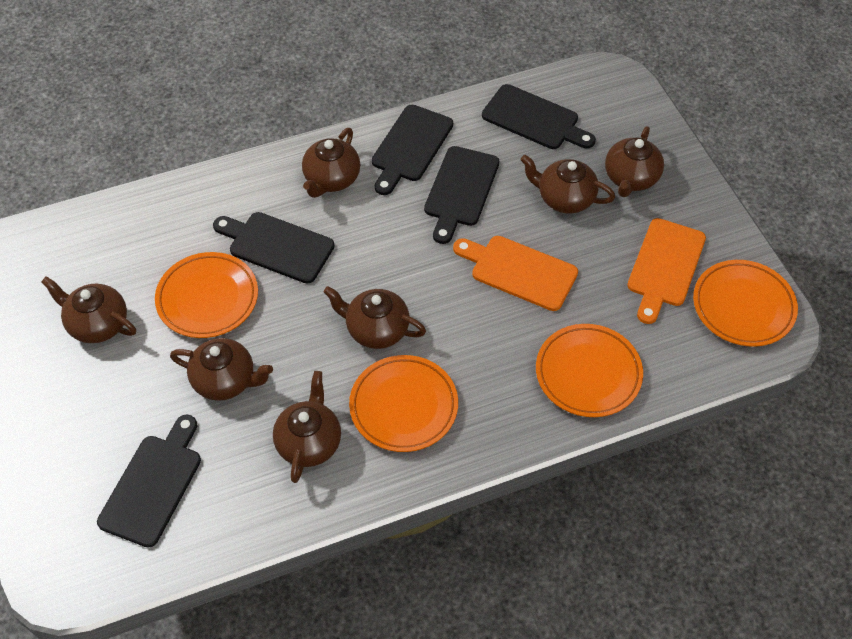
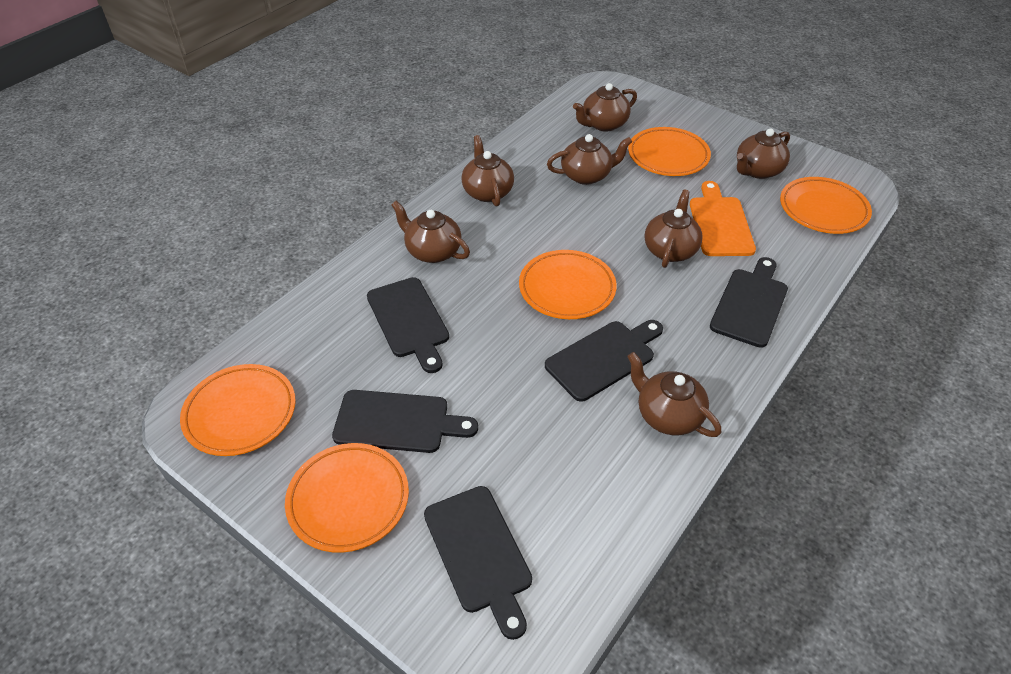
orange cutting board: 2 -> 1
orange plate: 4 -> 5

